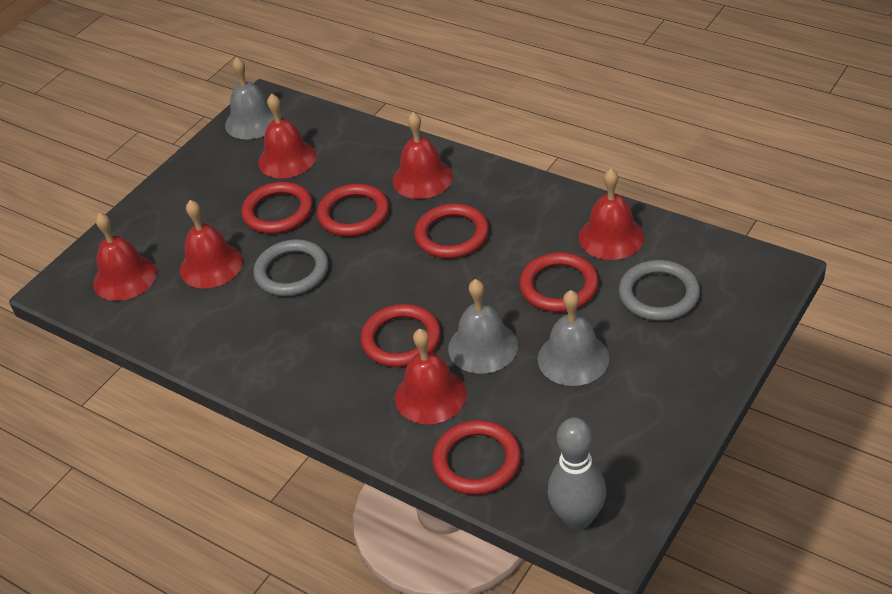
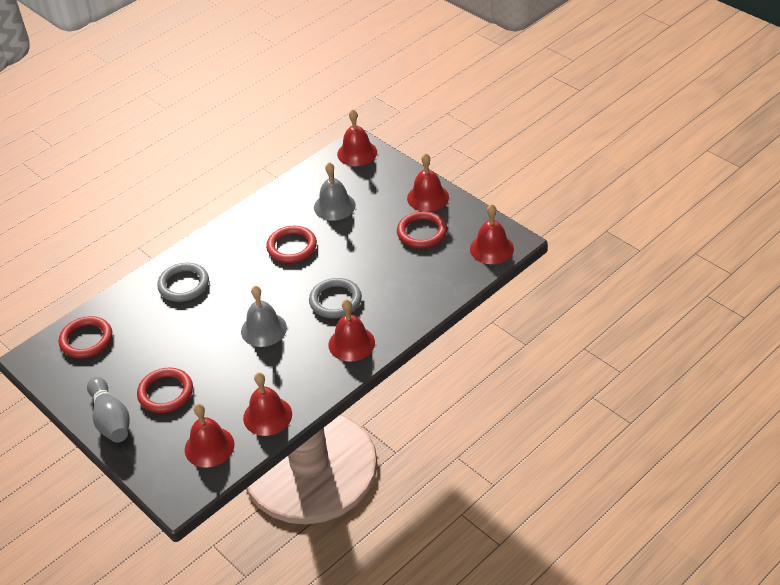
grey bell: 3 -> 2
red ring: 6 -> 4

